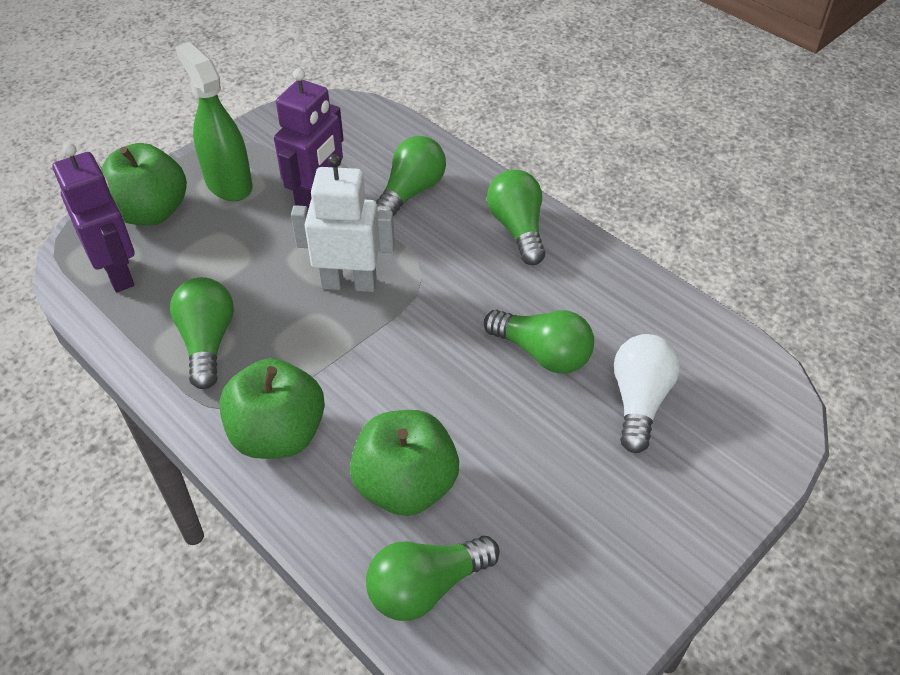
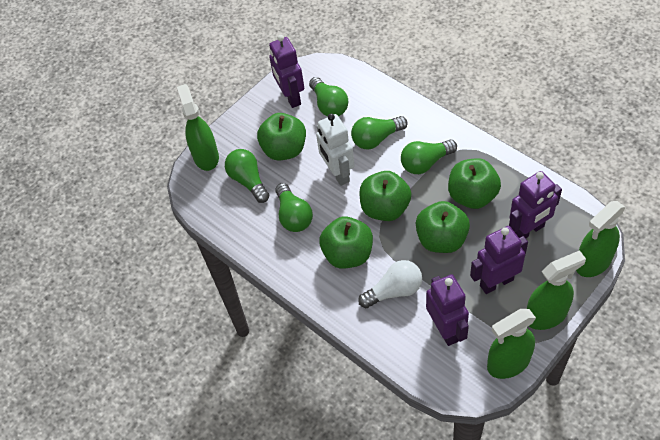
green apple: 3 -> 5
green spray bottle: 1 -> 4
purple robot: 2 -> 4

